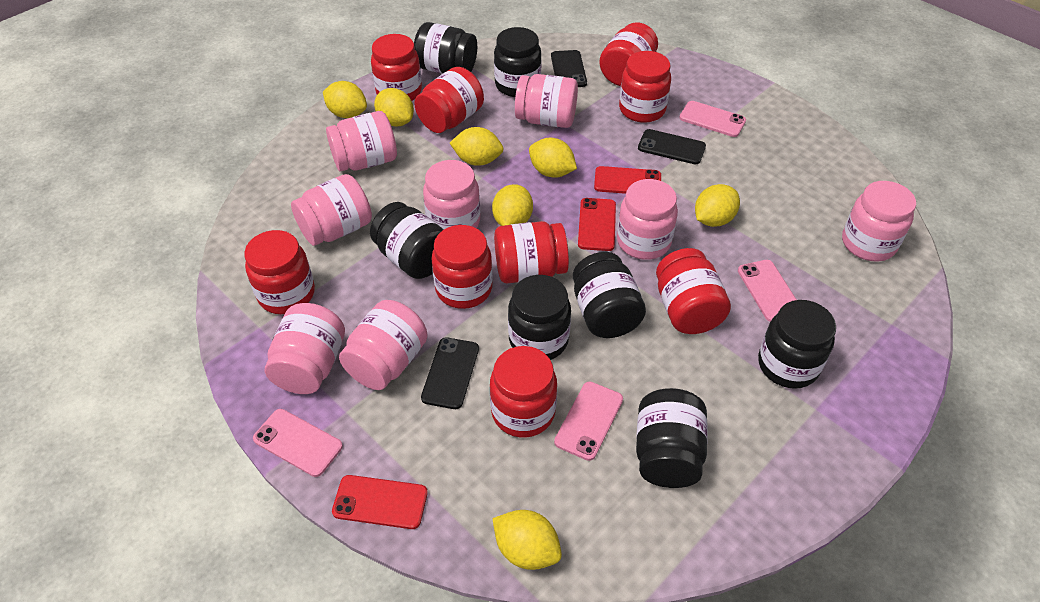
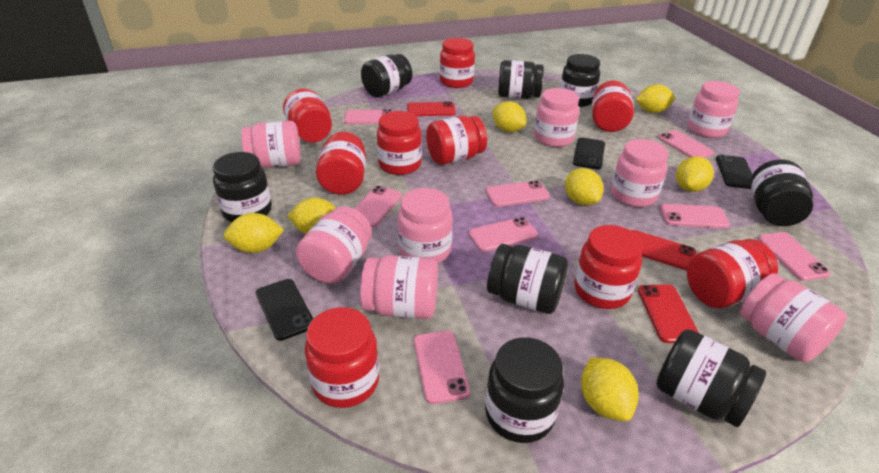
black jar: 7 -> 8
pink phone: 4 -> 8

